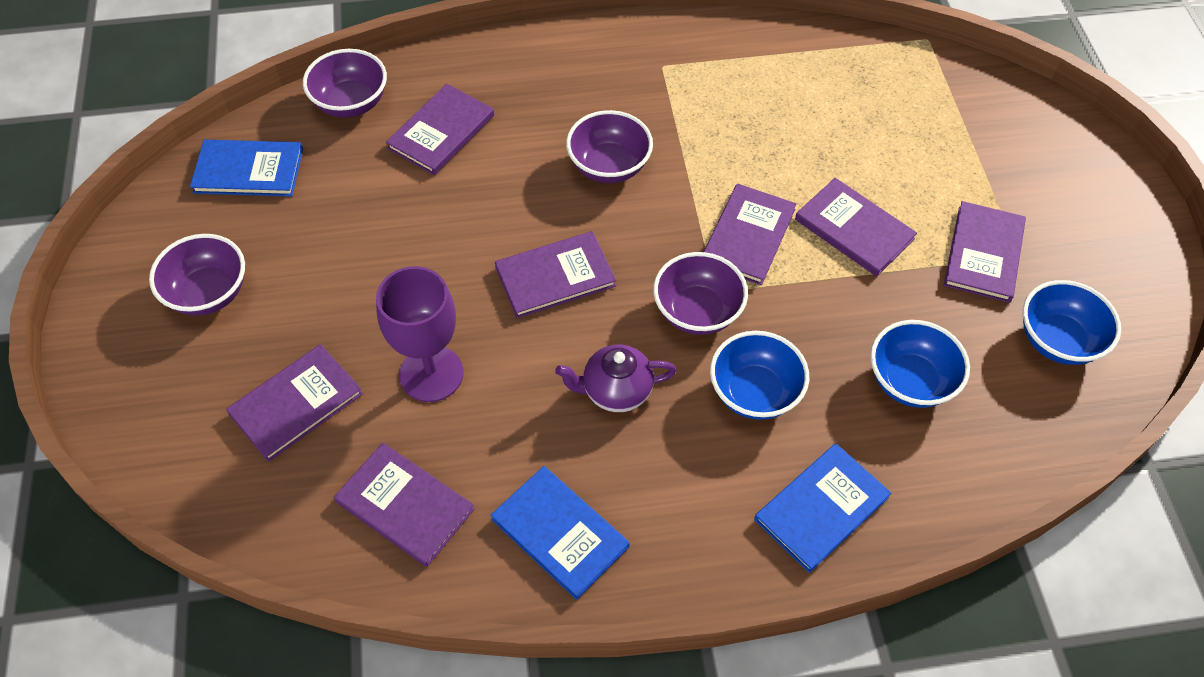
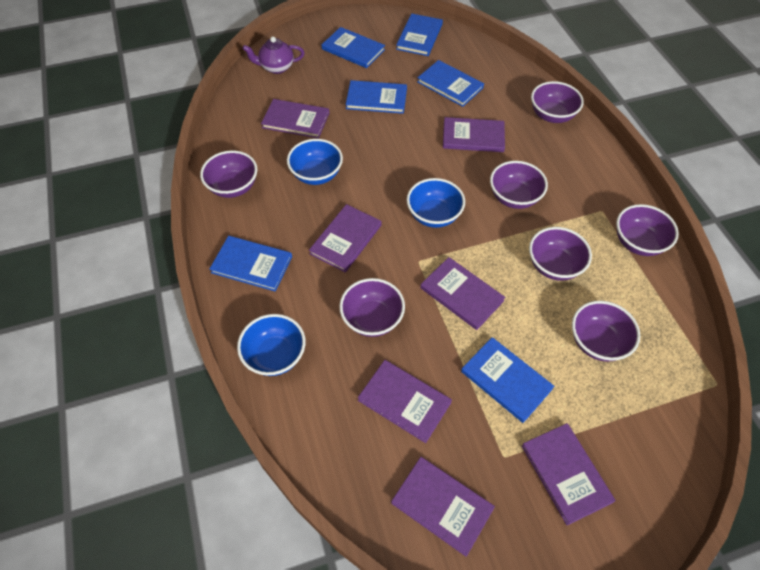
blue book: 3 -> 6
purple bowl: 4 -> 7
purple goblet: 1 -> 0

